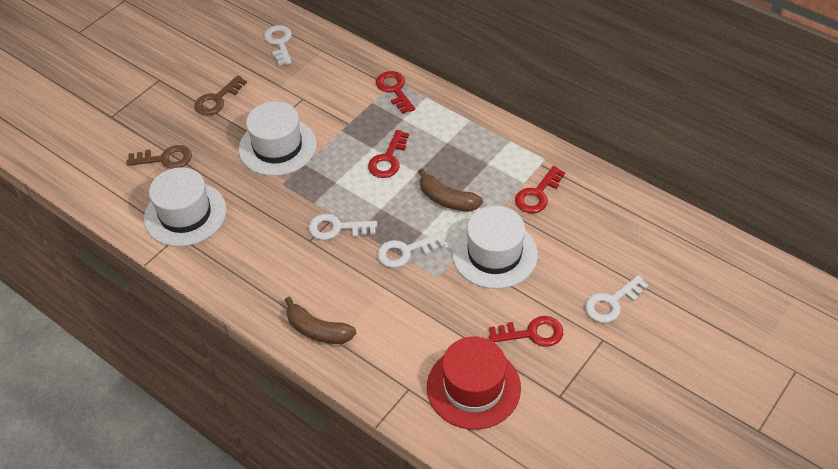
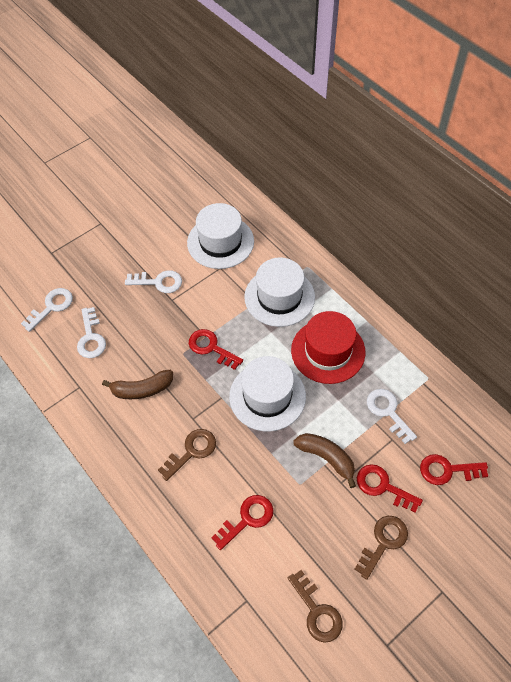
brown key: 2 -> 3

